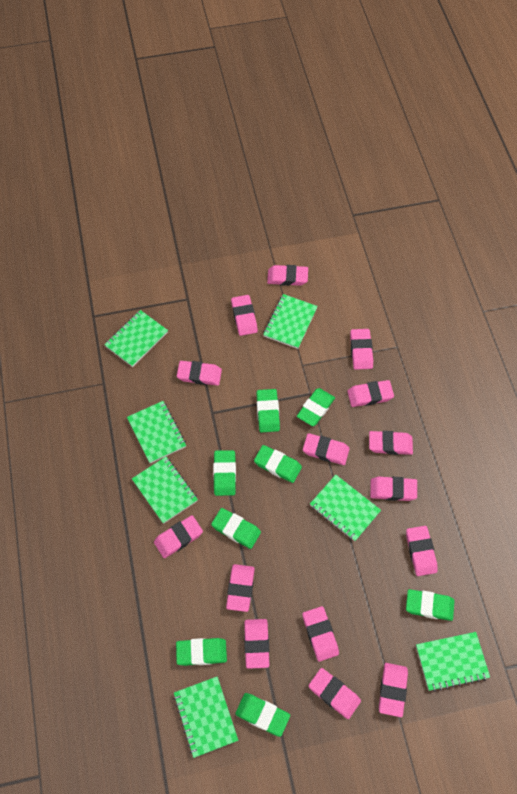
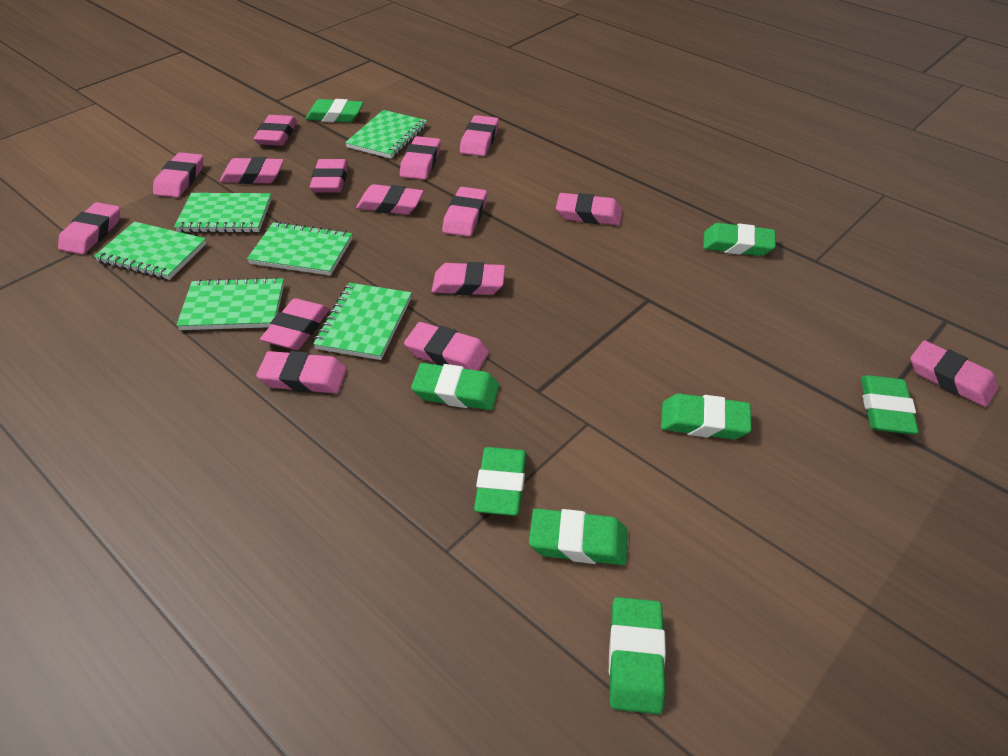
green notebook: 7 -> 6

